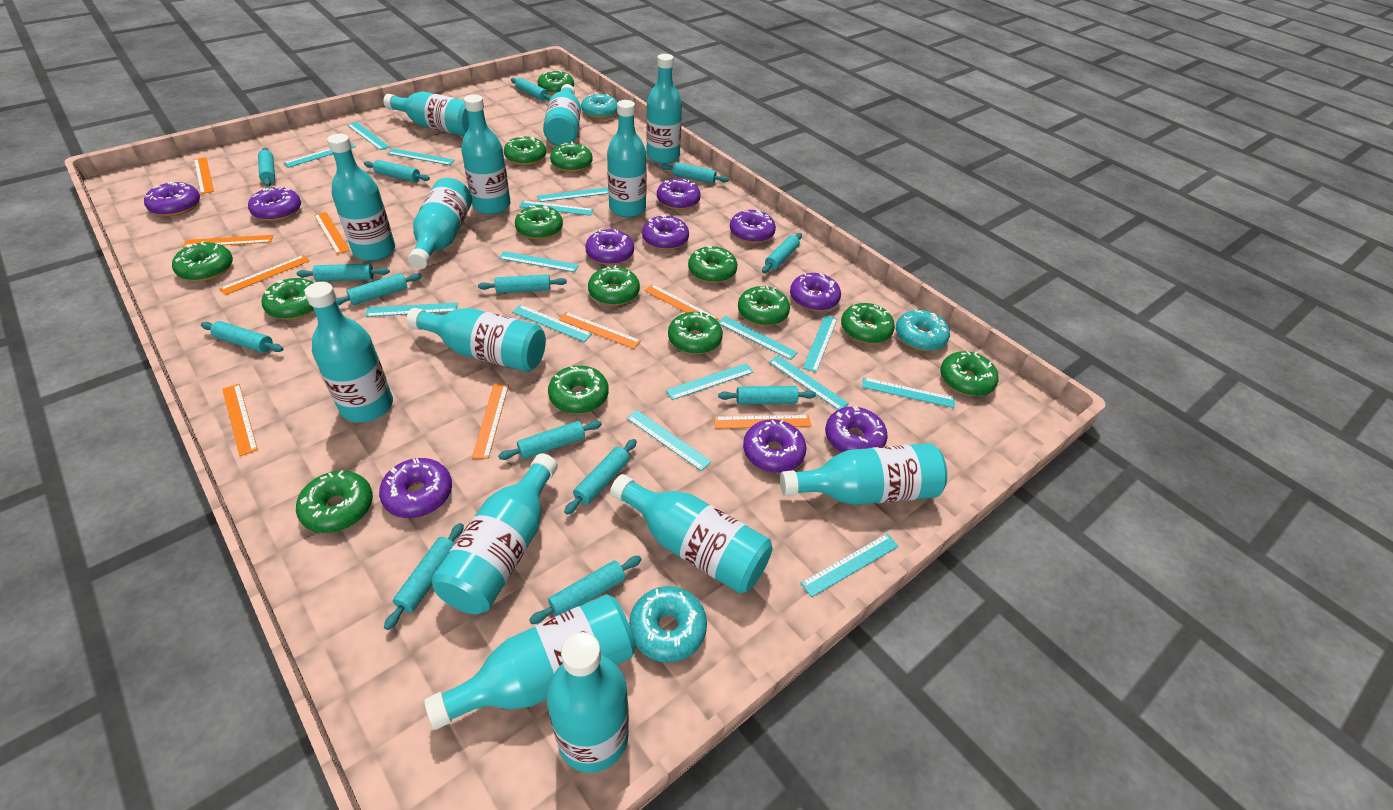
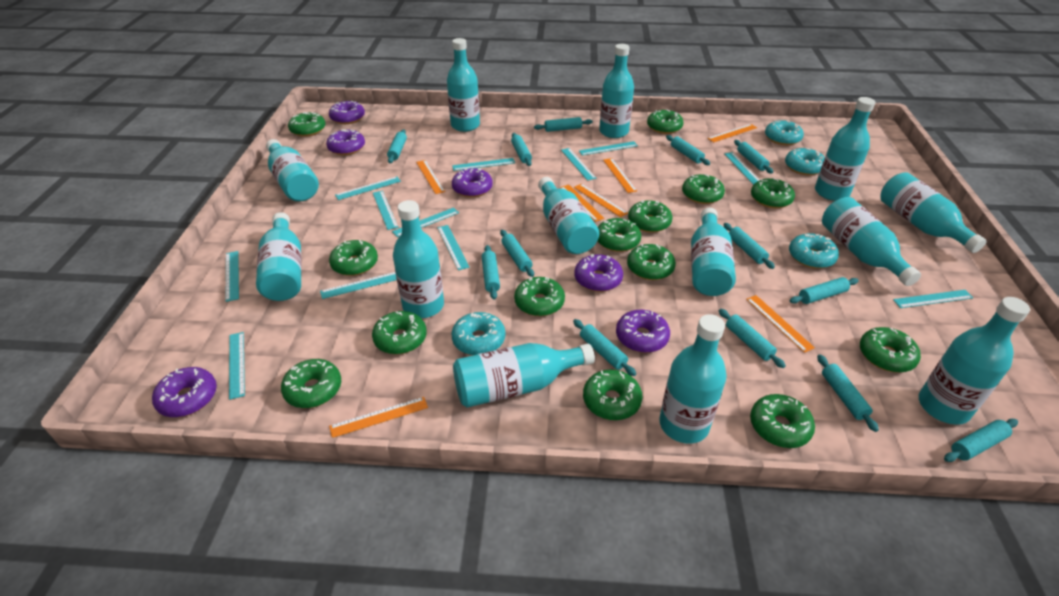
orange ruler: 9 -> 7
purple donut: 10 -> 6
turquoise bottle: 14 -> 13
turquoise donut: 3 -> 4
turquoise rolling pin: 14 -> 13
turquoise ruler: 15 -> 12

